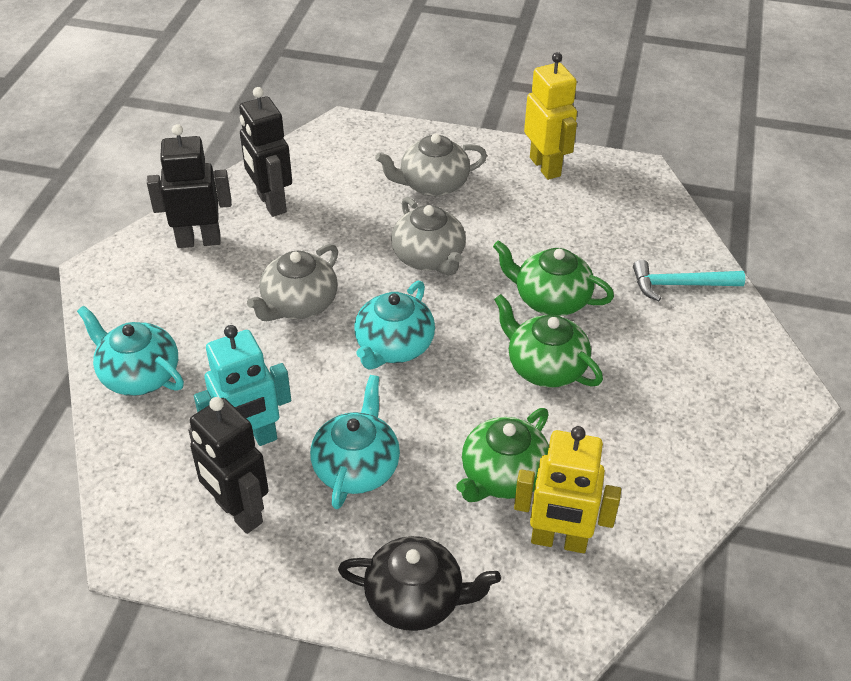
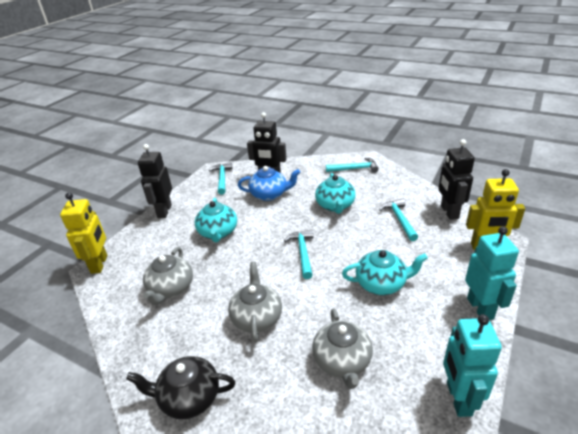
blue teapot: 0 -> 1
green teapot: 3 -> 0
turquoise hammer: 1 -> 4
turquoise robot: 1 -> 2

